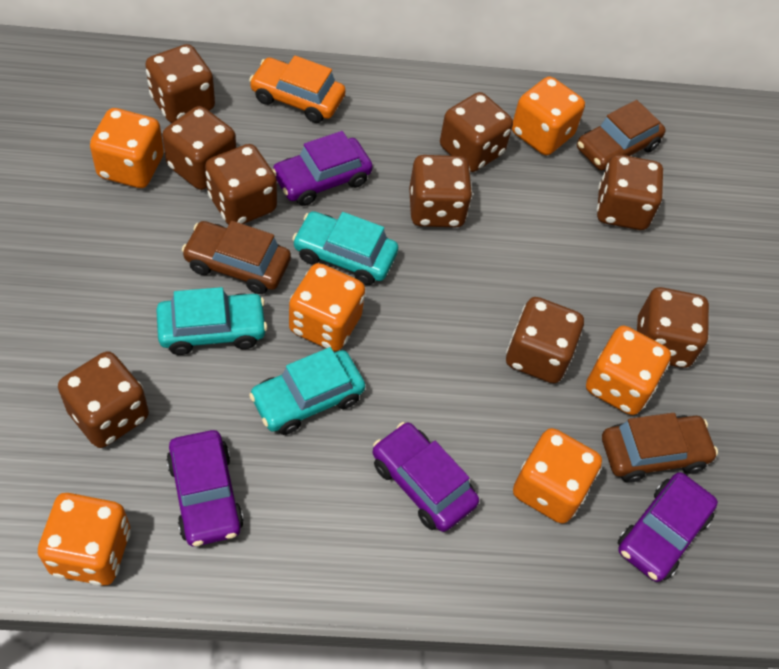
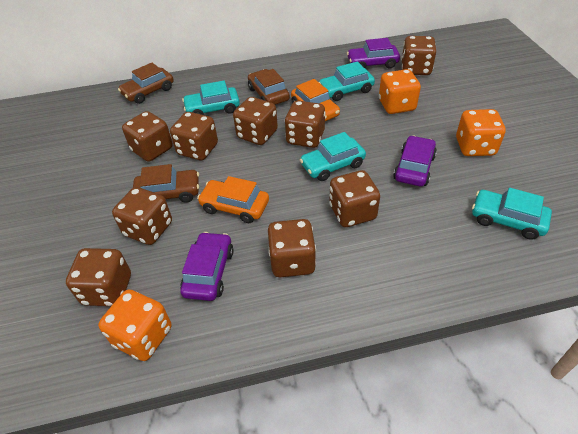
orange car: 1 -> 2
orange dice: 6 -> 3
purple car: 4 -> 3
turquoise car: 3 -> 4

